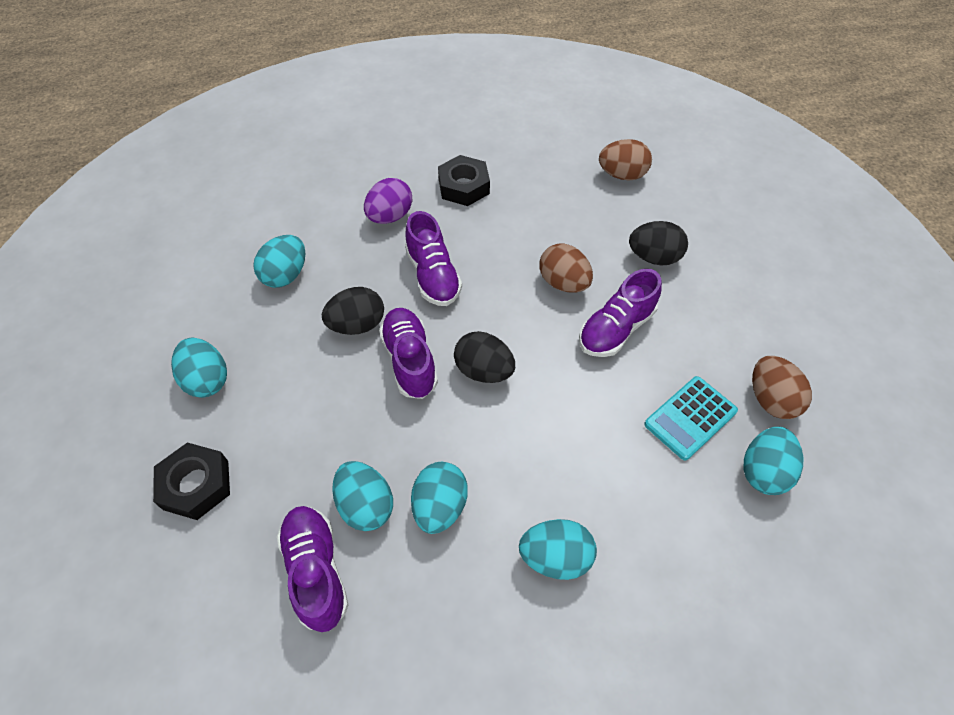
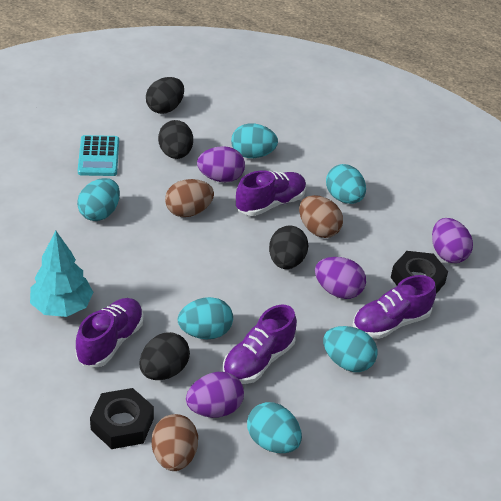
black egg: 3 -> 4
purple egg: 1 -> 4
turquoise tree: 0 -> 1

